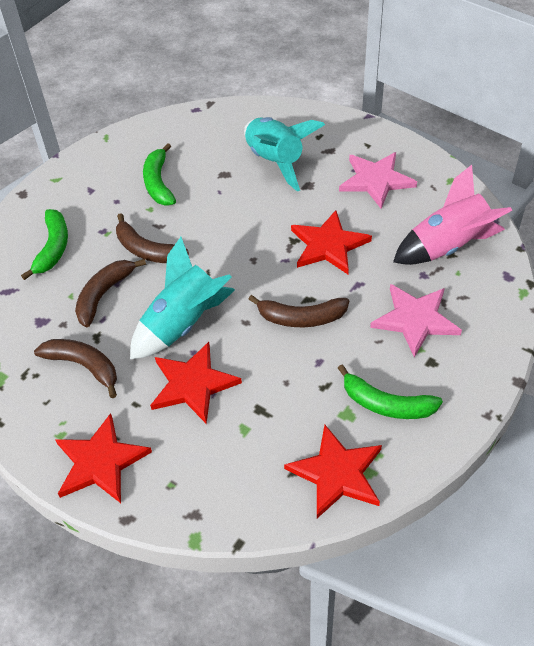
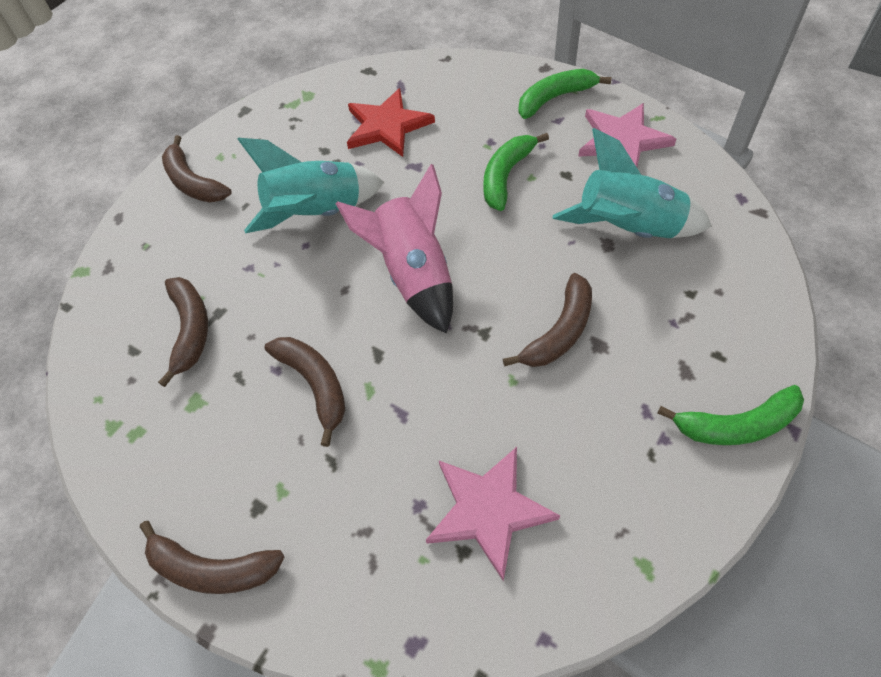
brown banana: 4 -> 5
red star: 4 -> 1

